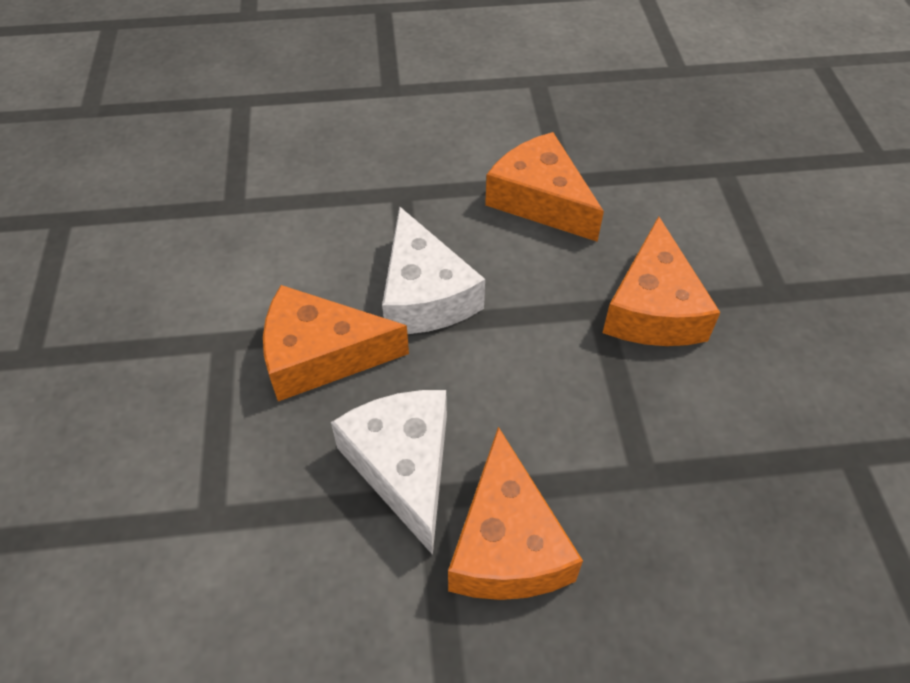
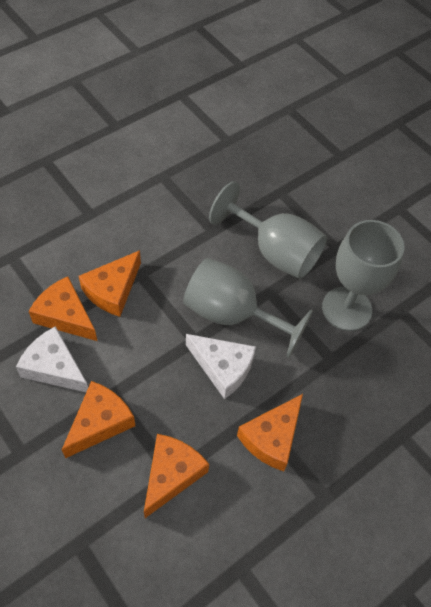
grey goblet: 0 -> 3
orange cheese: 4 -> 5

